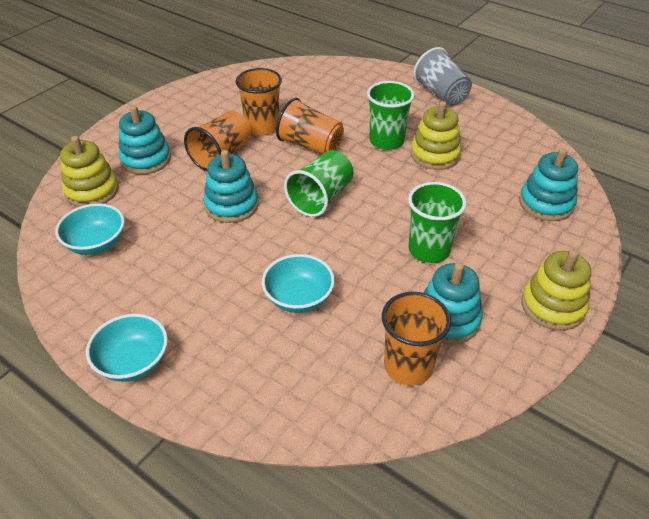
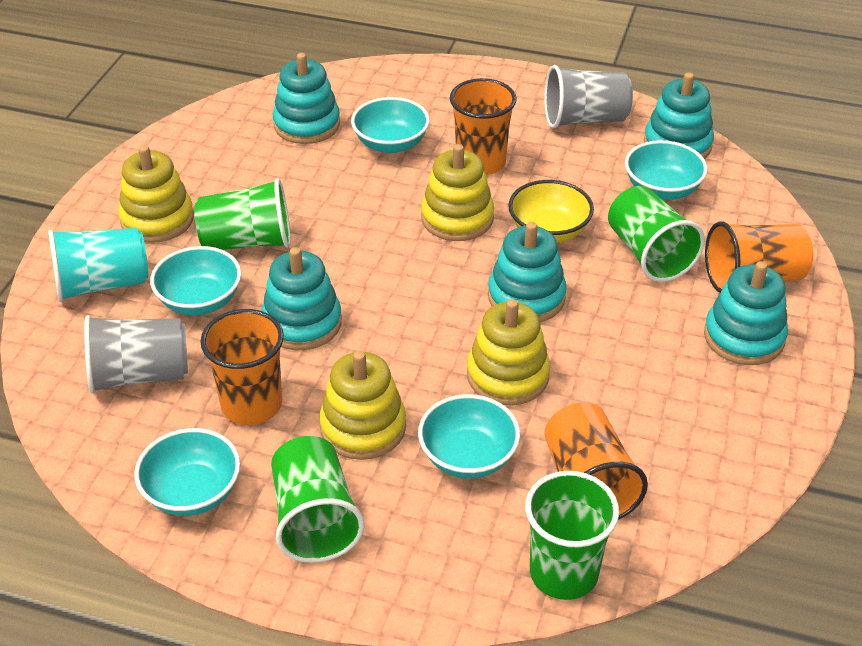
green cup: 3 -> 4
grey cup: 1 -> 2
turquoise bowl: 3 -> 5
turquoise cup: 0 -> 1
turquoise stacking toy: 4 -> 5
yellow bowl: 0 -> 1
yellow stacking toy: 3 -> 4

